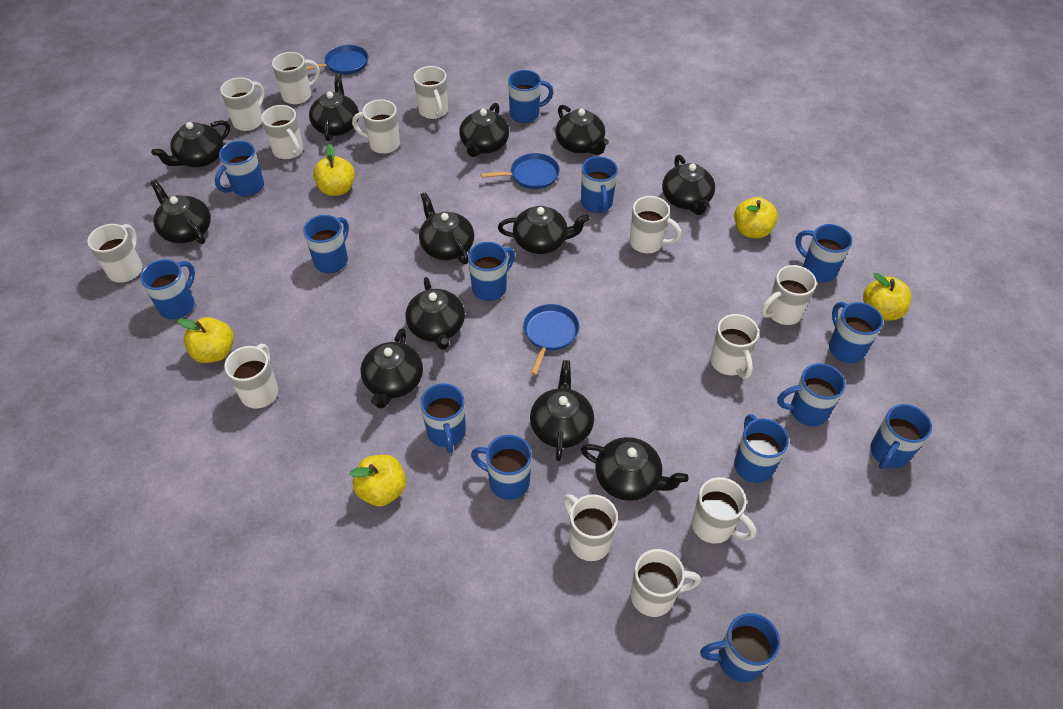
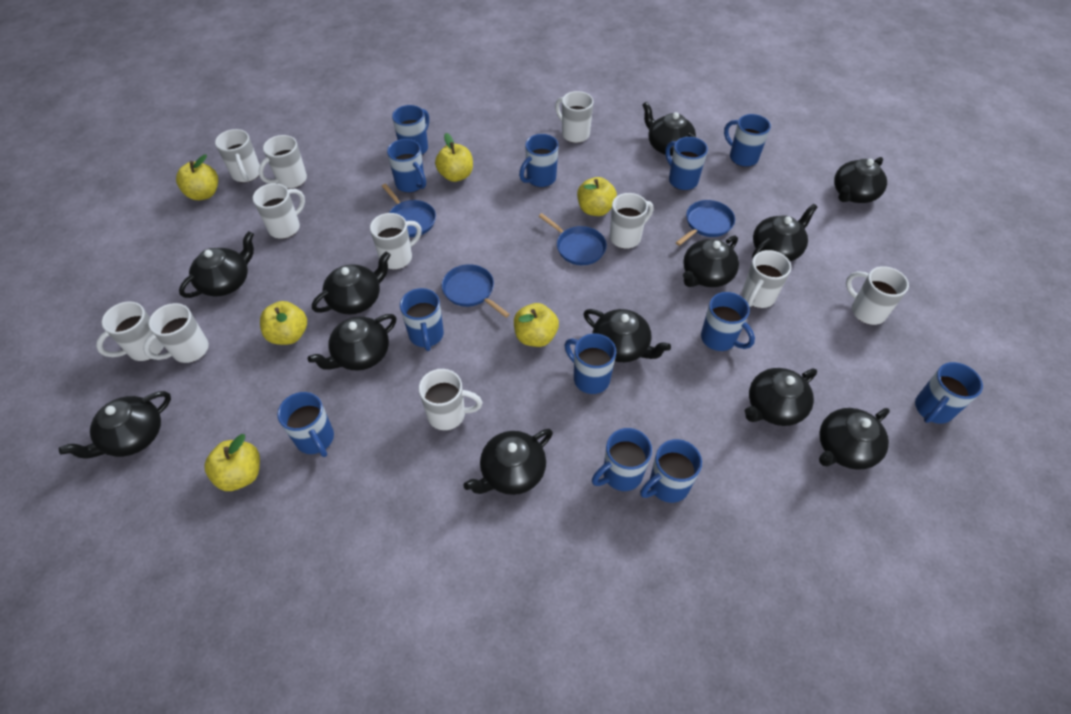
blue mug: 14 -> 12
blue pan: 3 -> 4
white mug: 13 -> 11
yellow apple: 5 -> 6

